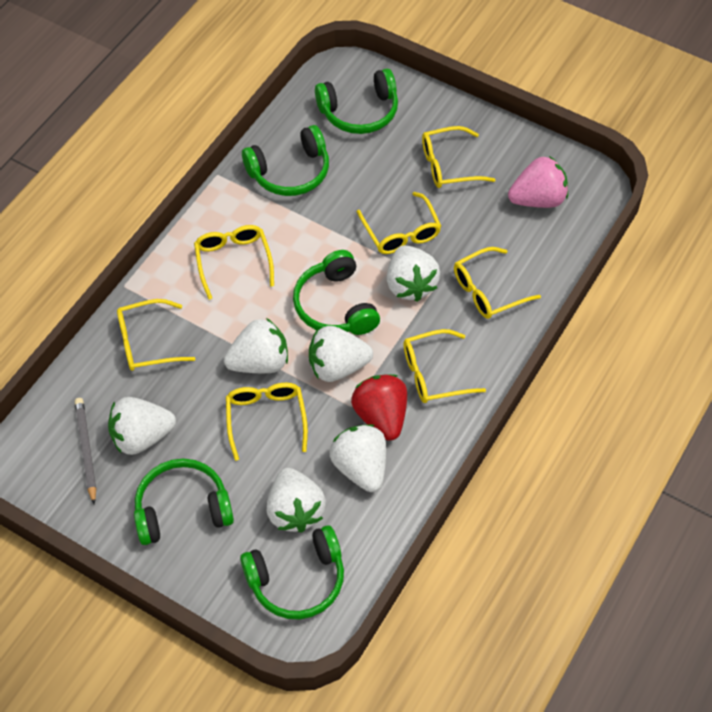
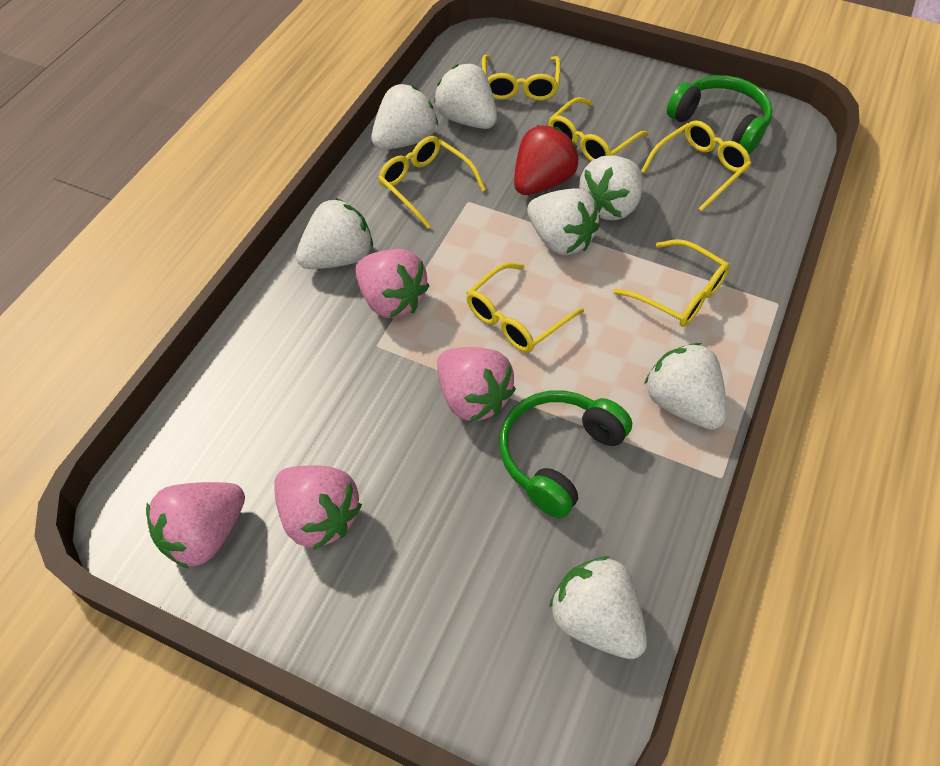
green headphones: 5 -> 2
grey pencil: 1 -> 0
pink strawberry: 1 -> 4
white strawberry: 6 -> 7
yellow glasses: 7 -> 6

